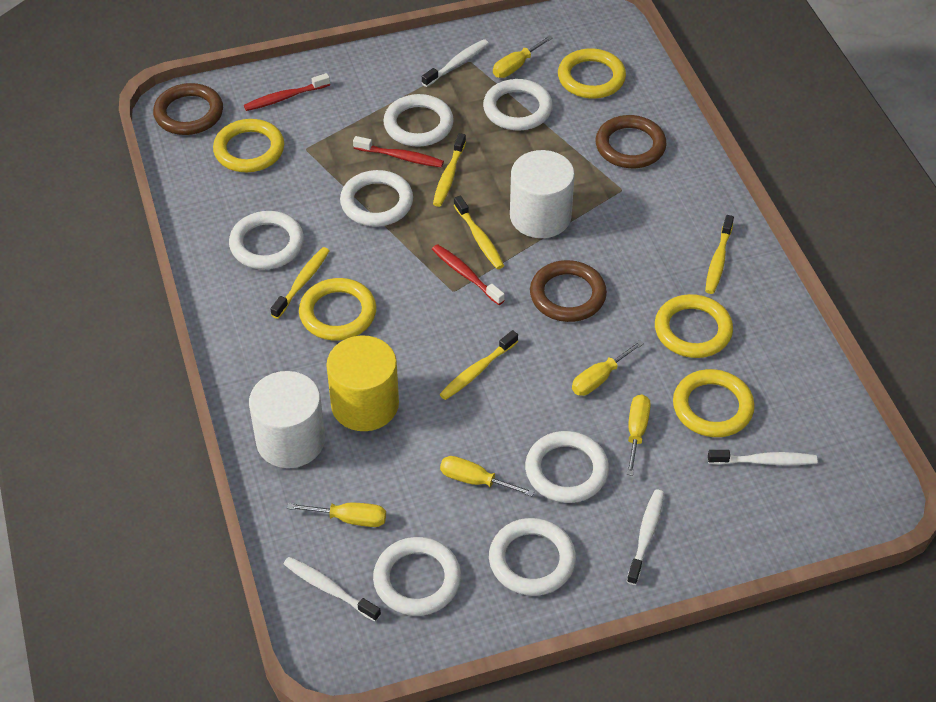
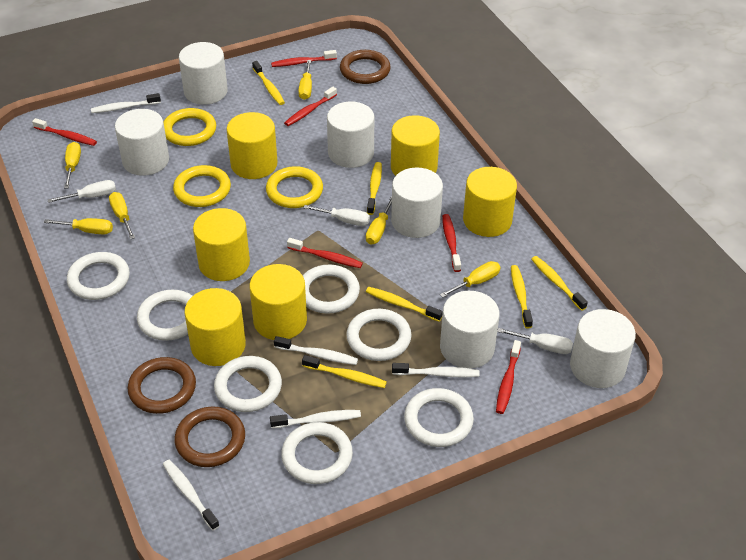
red toothbrush: 3 -> 6
white cylinder: 2 -> 6
white screwdriver: 0 -> 3
white toothbrush: 4 -> 5
yellow cylinder: 1 -> 6
yellow ring: 5 -> 3
yellow screwdriver: 5 -> 6
yellow toothbrush: 5 -> 6

